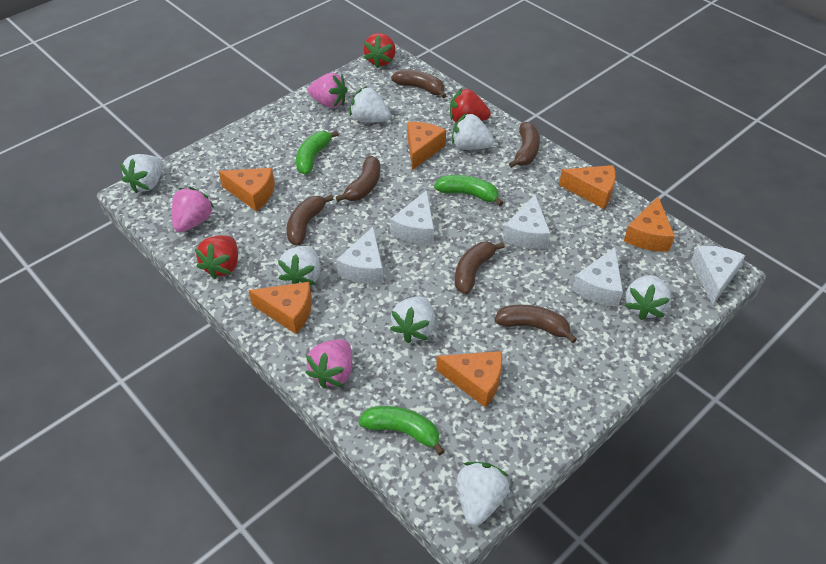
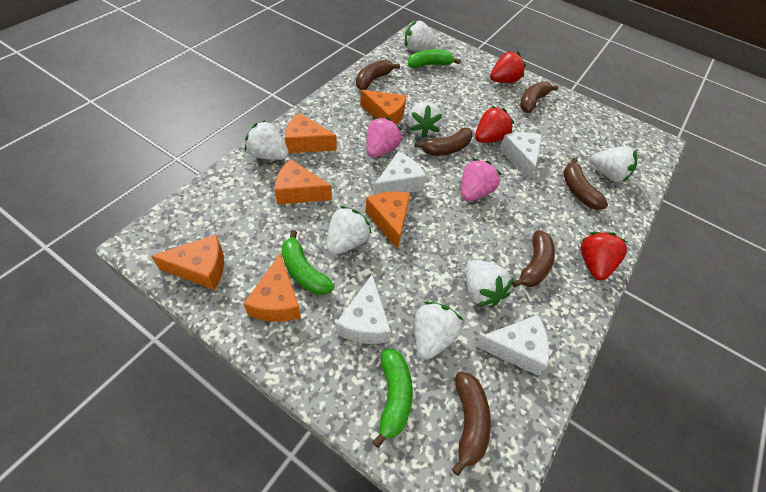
pink strawberry: 3 -> 2
white cheese: 5 -> 4

